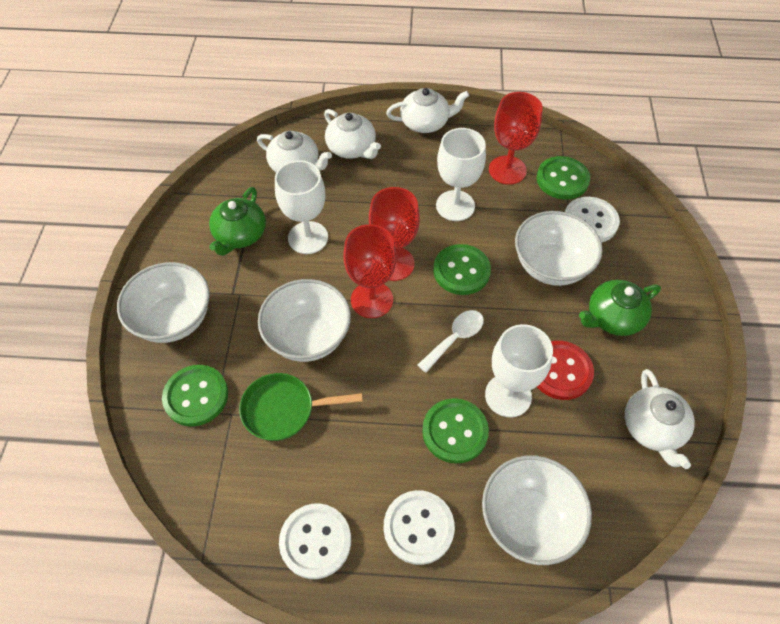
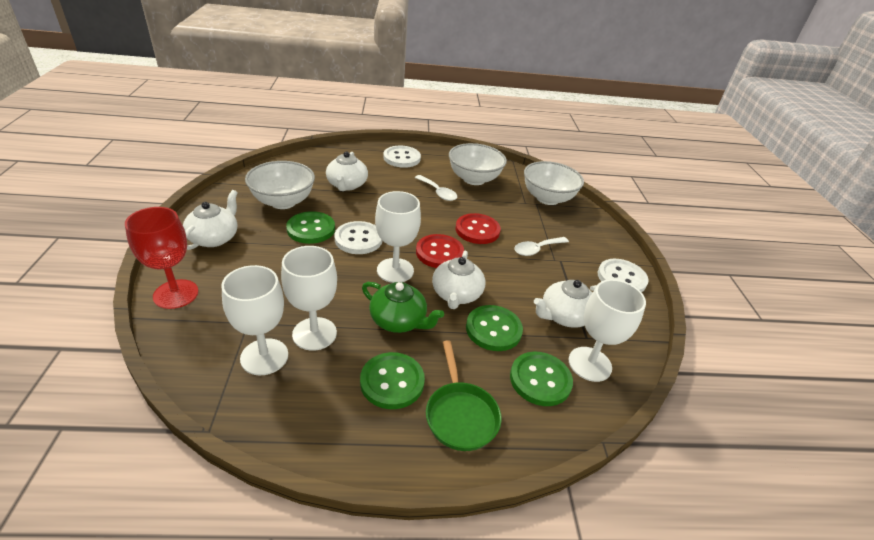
green teapot: 2 -> 1
red button: 1 -> 2
red goblet: 3 -> 1
white bowl: 4 -> 3
white goblet: 3 -> 4
white spoon: 1 -> 2

